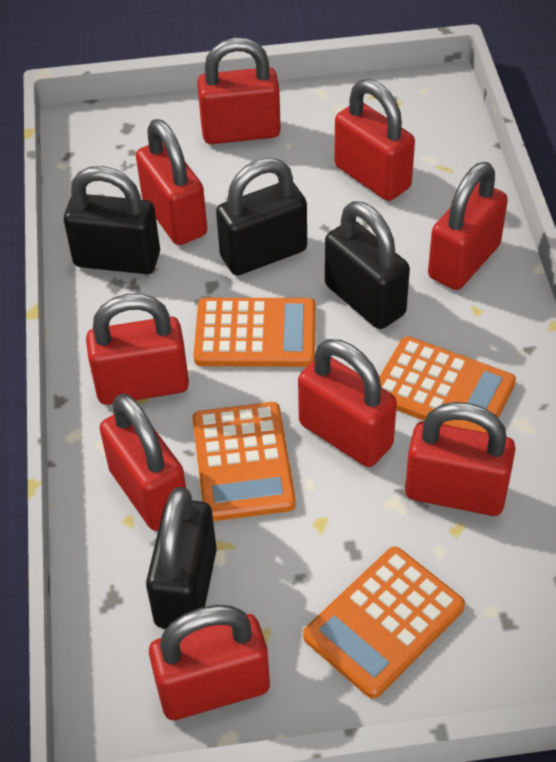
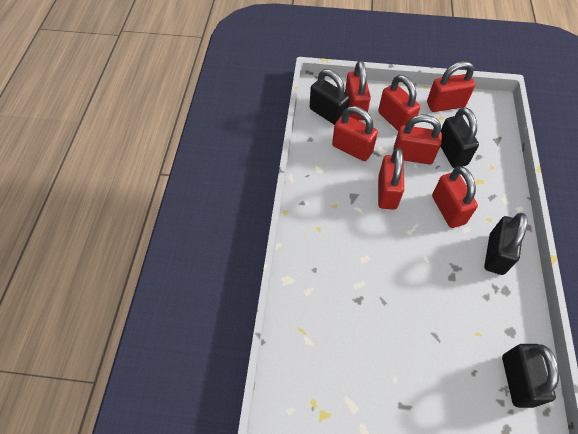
orange calculator: 4 -> 0
red padlock: 9 -> 7

